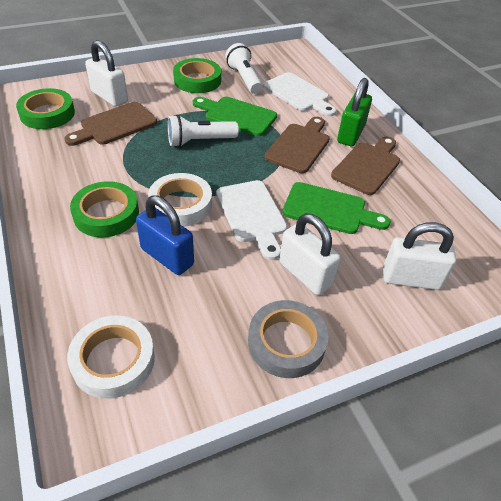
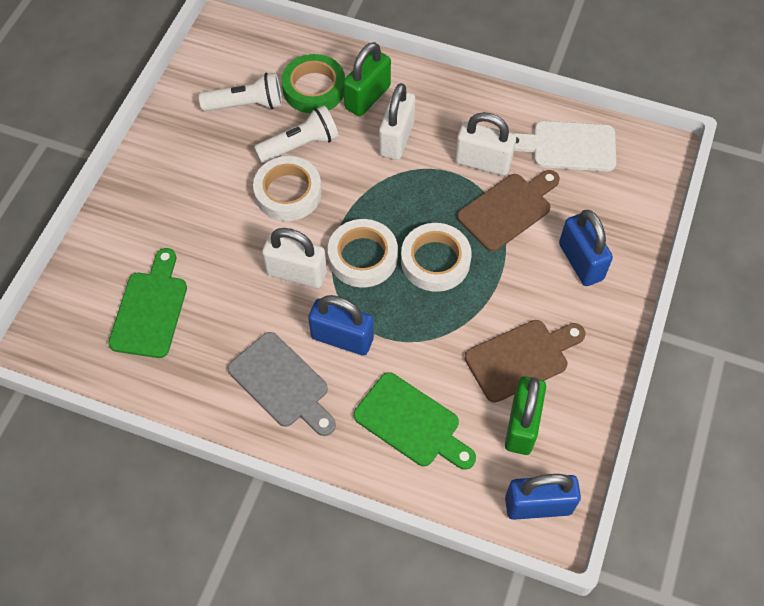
blue padlock: 1 -> 3
brown cutting board: 3 -> 2
green padlock: 1 -> 2
green tape: 3 -> 1
grey cutting board: 0 -> 1
grey tape: 1 -> 0
white cutting board: 2 -> 1
white tape: 2 -> 3

